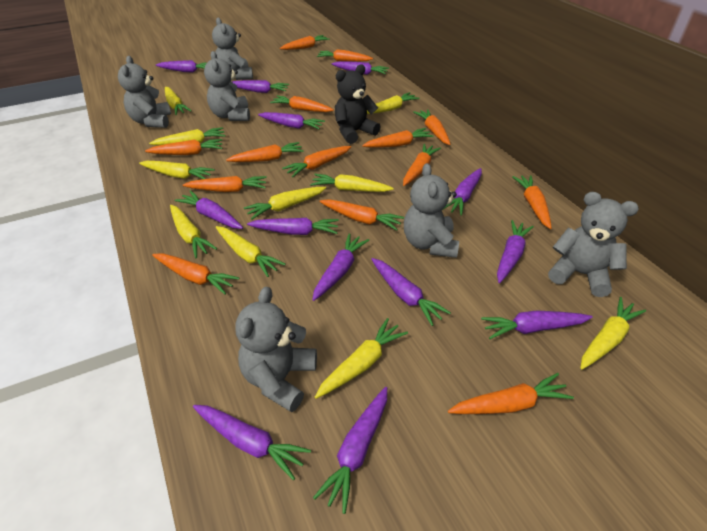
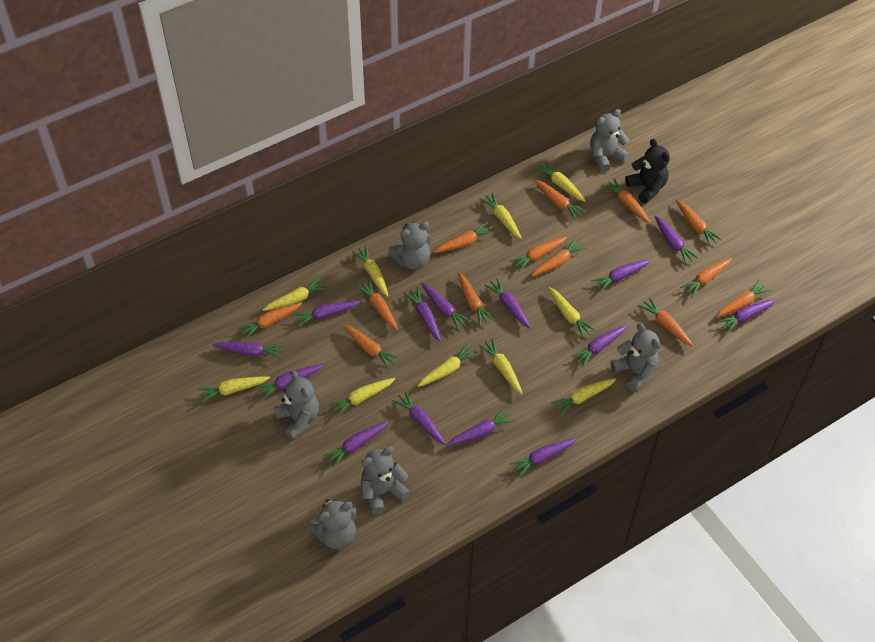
orange carrot: 14 -> 13
purple carrot: 13 -> 14

